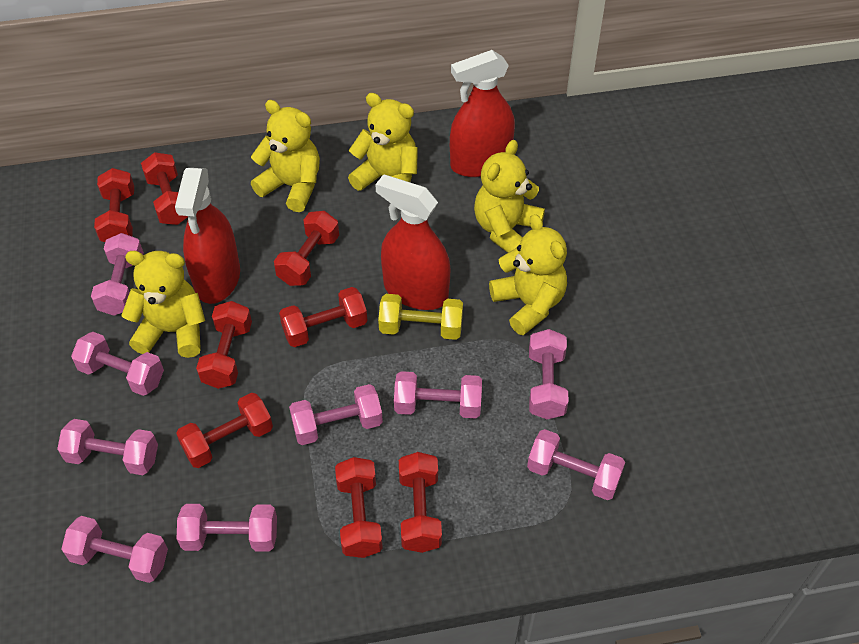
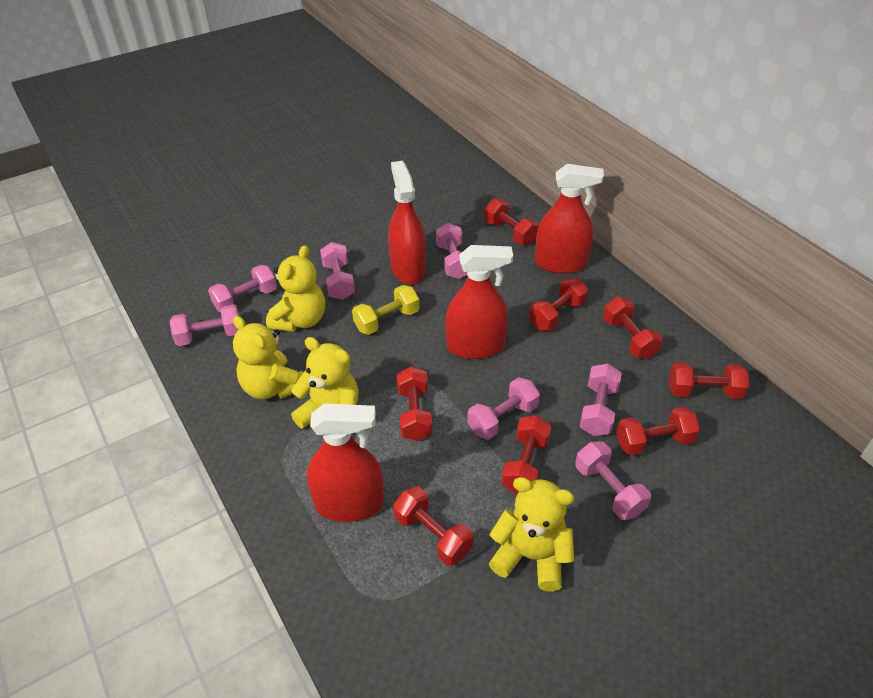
pink dumbbell: 9 -> 7
red spray bottle: 3 -> 4
yellow teddy bear: 5 -> 4

